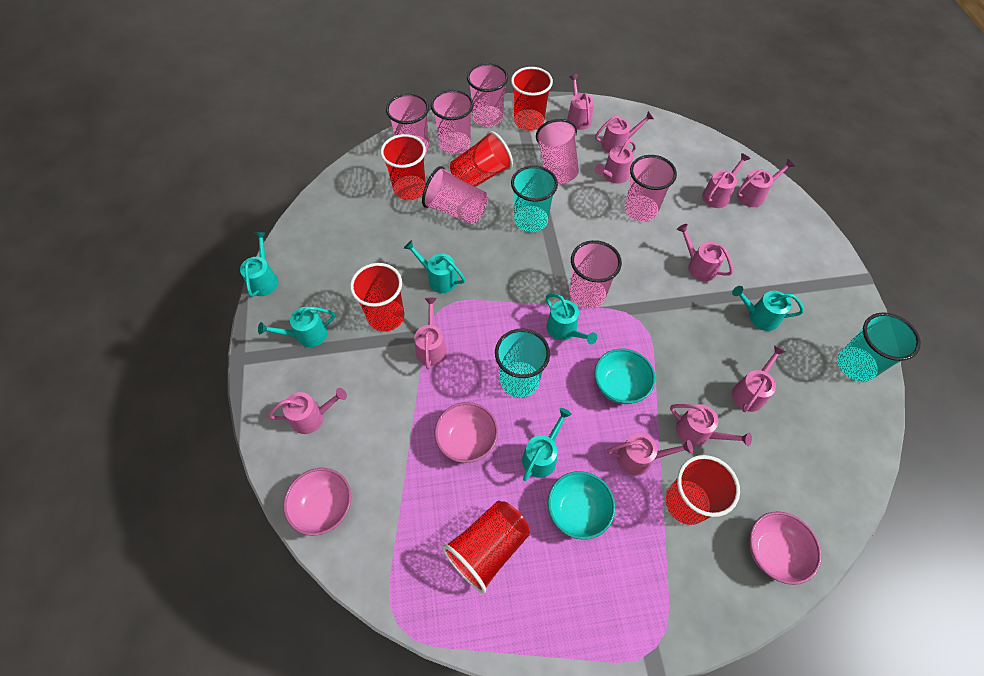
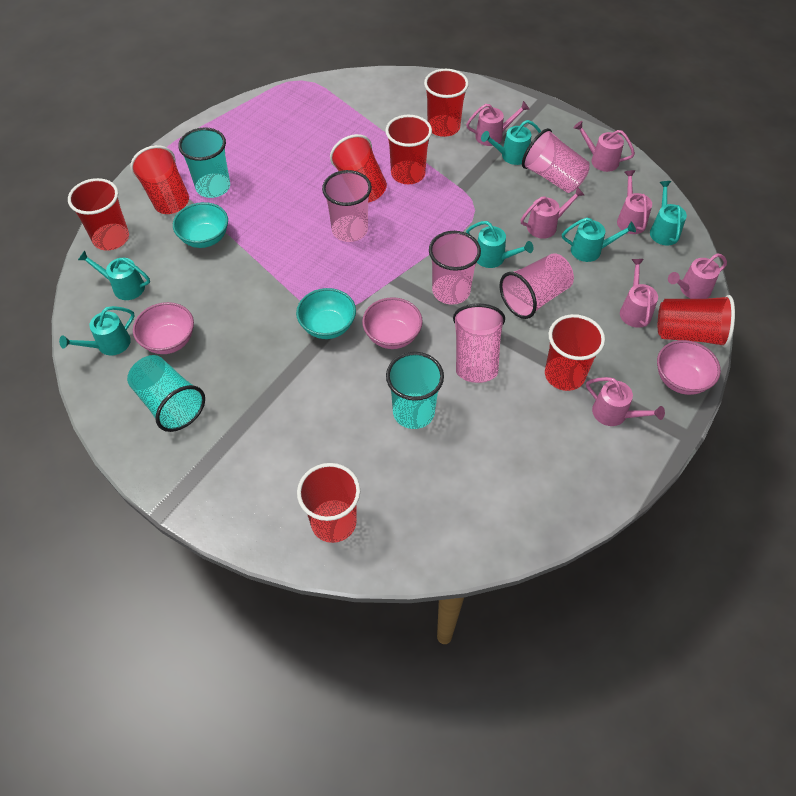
pink cup: 7 -> 5
pink watering can: 11 -> 7
red cup: 6 -> 8

